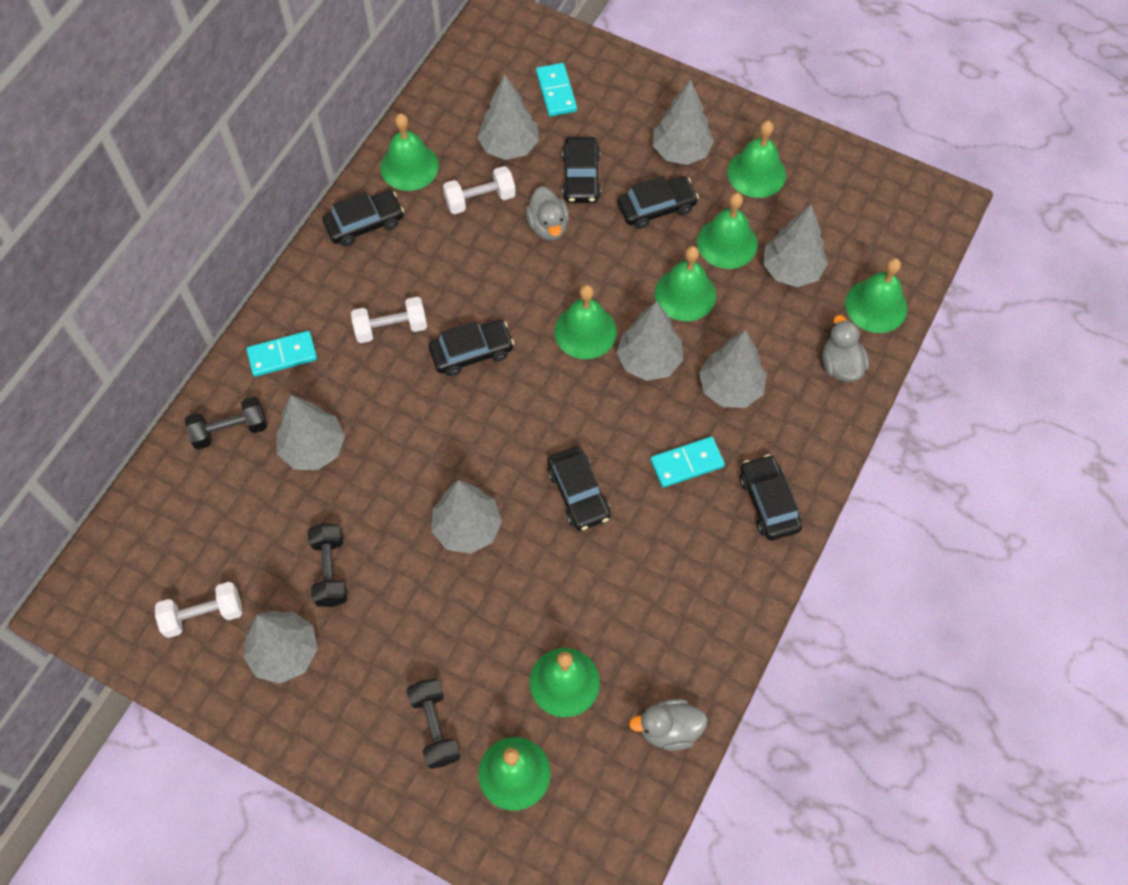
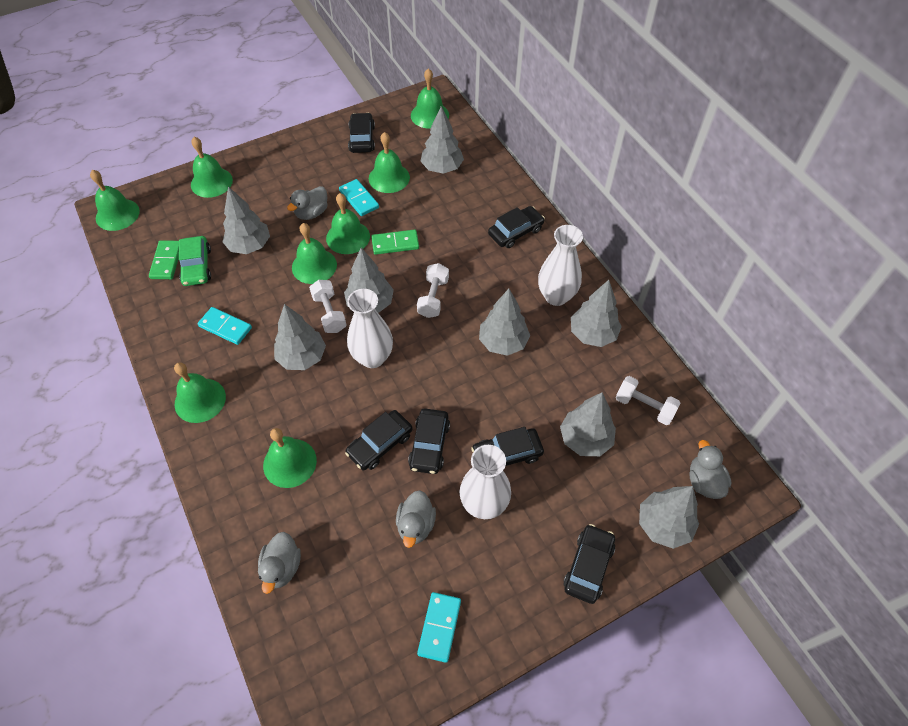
black dumbbell: 3 -> 0
green car: 0 -> 1
green domino: 0 -> 2
grey duck: 3 -> 4
white vase: 0 -> 3

